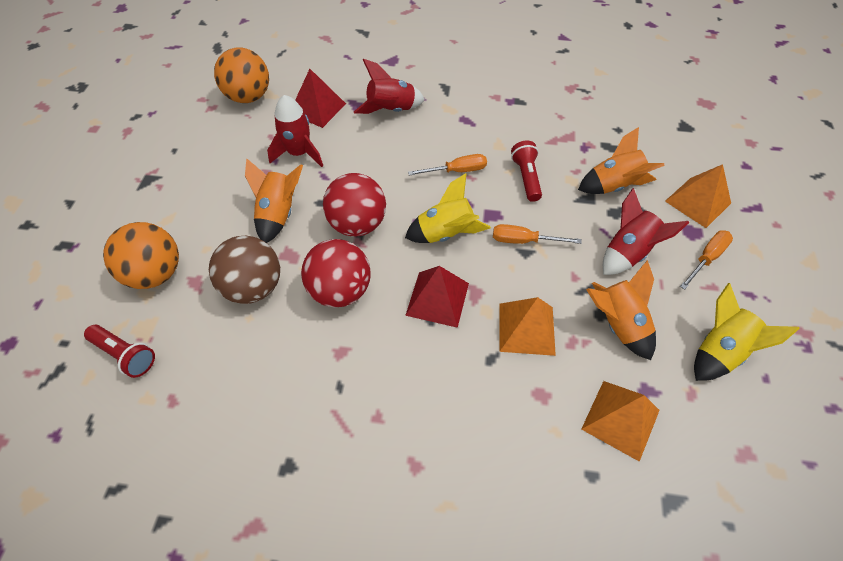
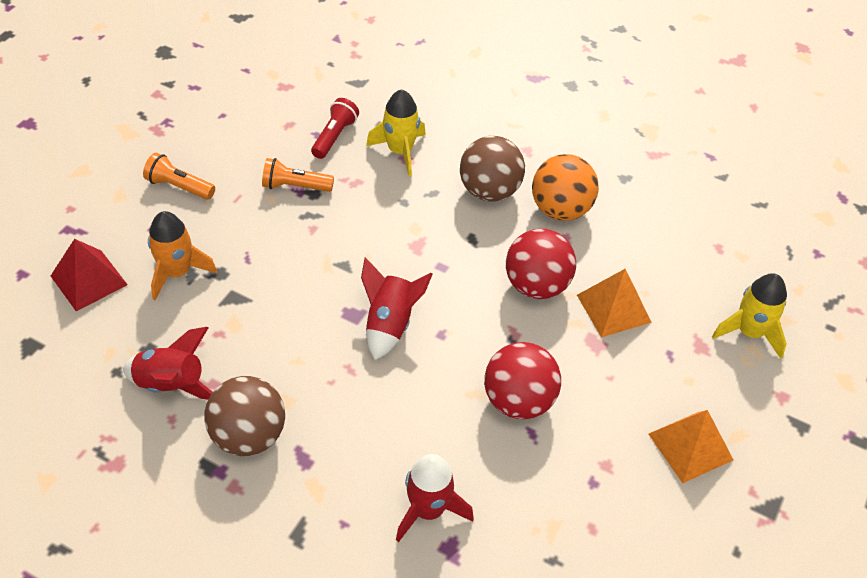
brown ball: 1 -> 2
orange ball: 2 -> 1
orange flashlight: 0 -> 2
orange pyramid: 3 -> 2
orange rocket: 3 -> 1
orange screwdriver: 3 -> 0
red flashlight: 2 -> 1
red pyramid: 2 -> 1

